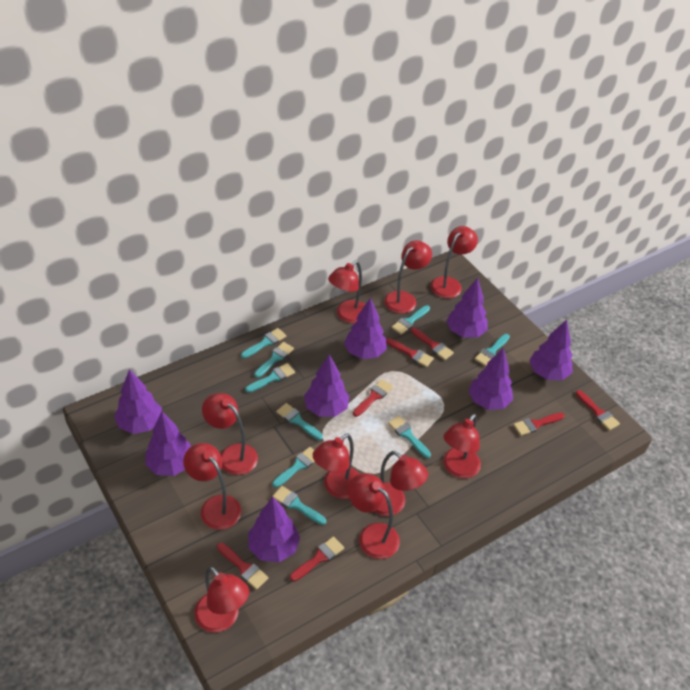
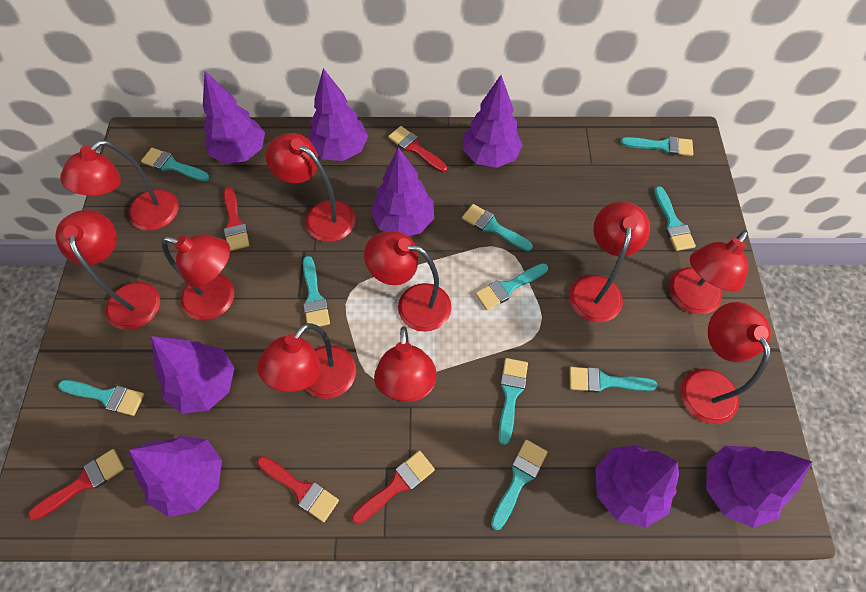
red brush: 7 -> 5
turquoise brush: 9 -> 10

